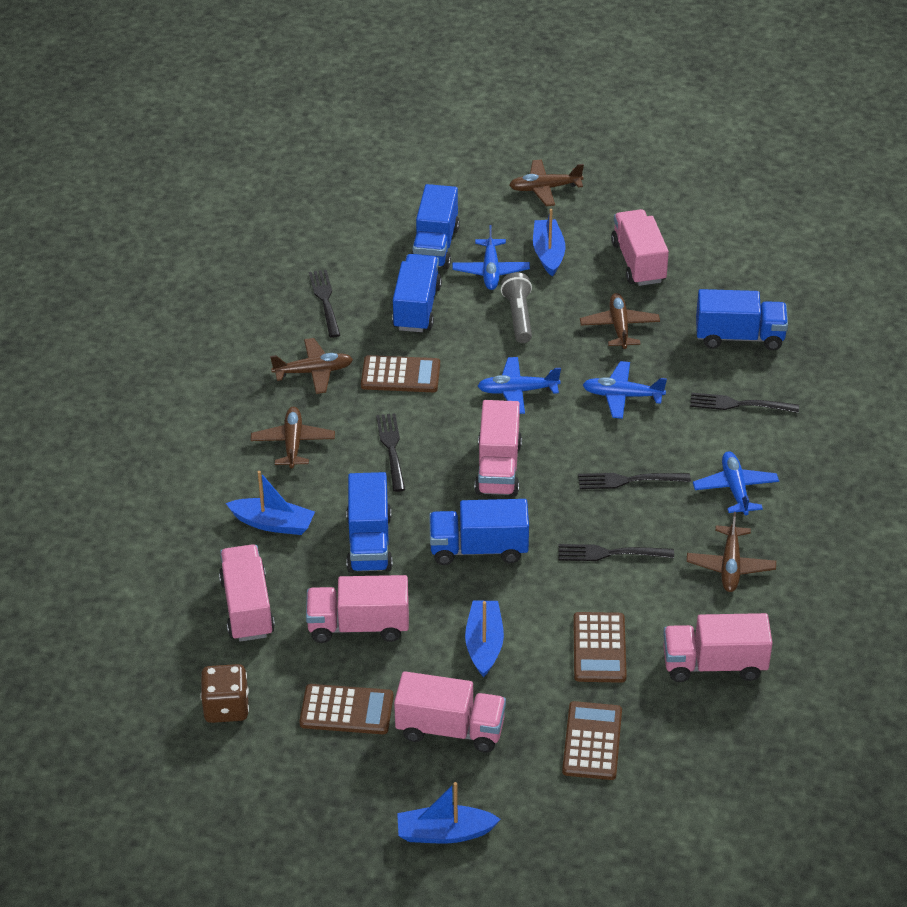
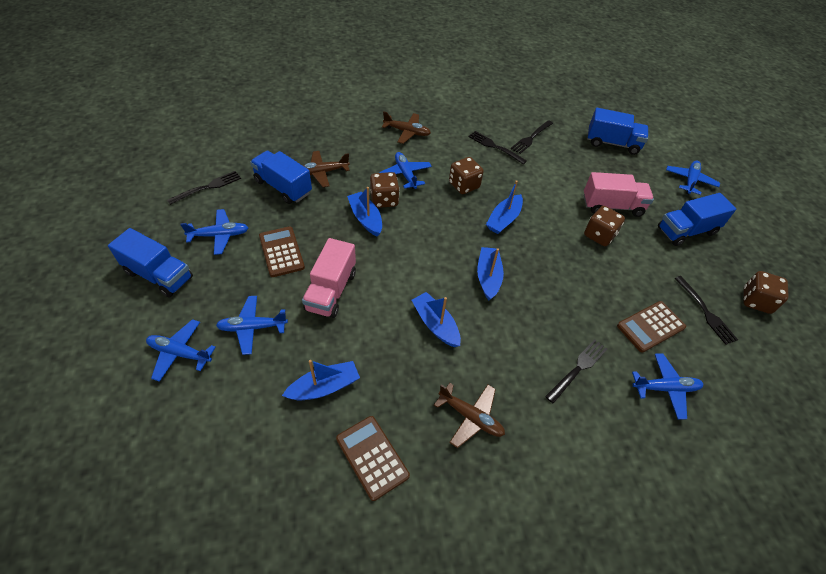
blue boat: 4 -> 5
blue plane: 4 -> 6
blue truck: 5 -> 4
brown calculator: 4 -> 3
brown dice: 1 -> 4
brown plane: 5 -> 3
grey flashlight: 1 -> 0
pink truck: 6 -> 2

